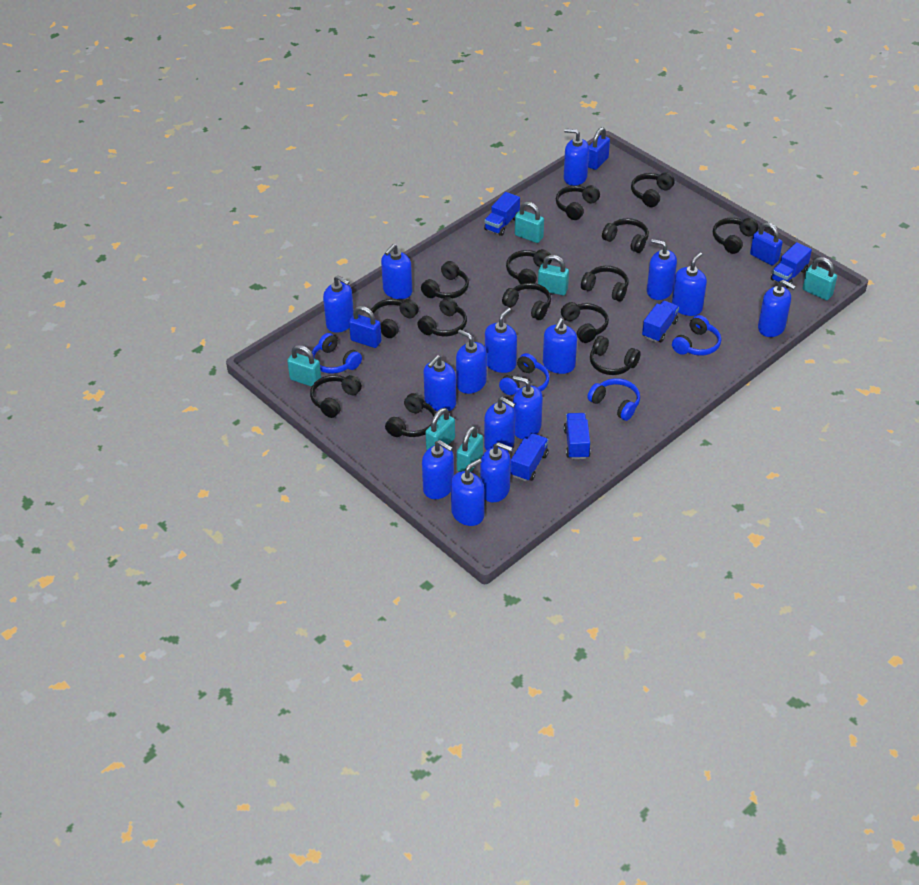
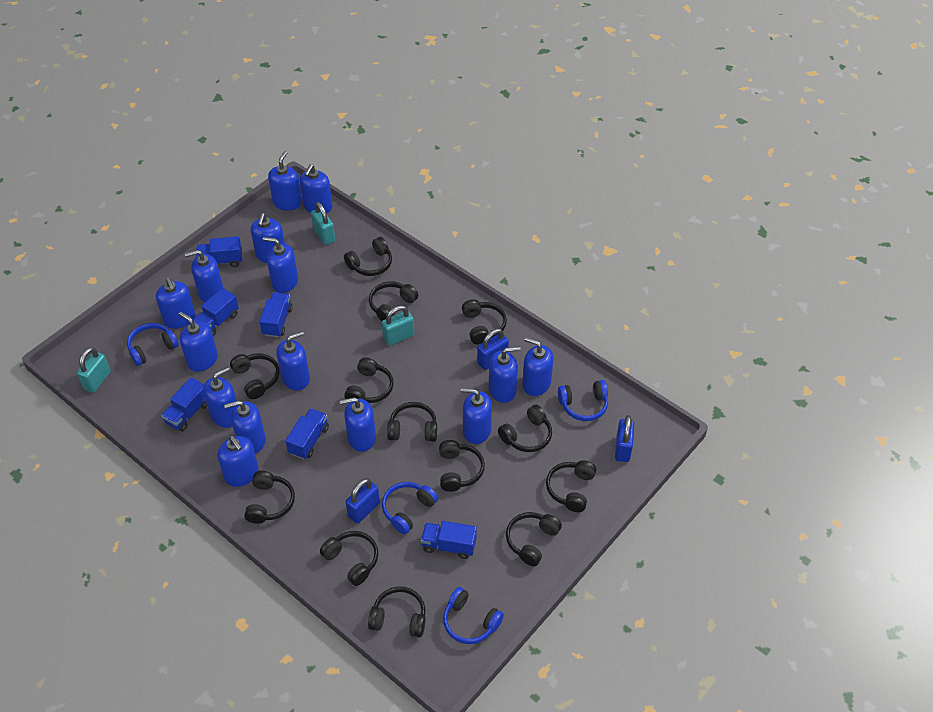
black headphones: 14 -> 13
blue truck: 5 -> 6
turquoise padlock: 6 -> 3

